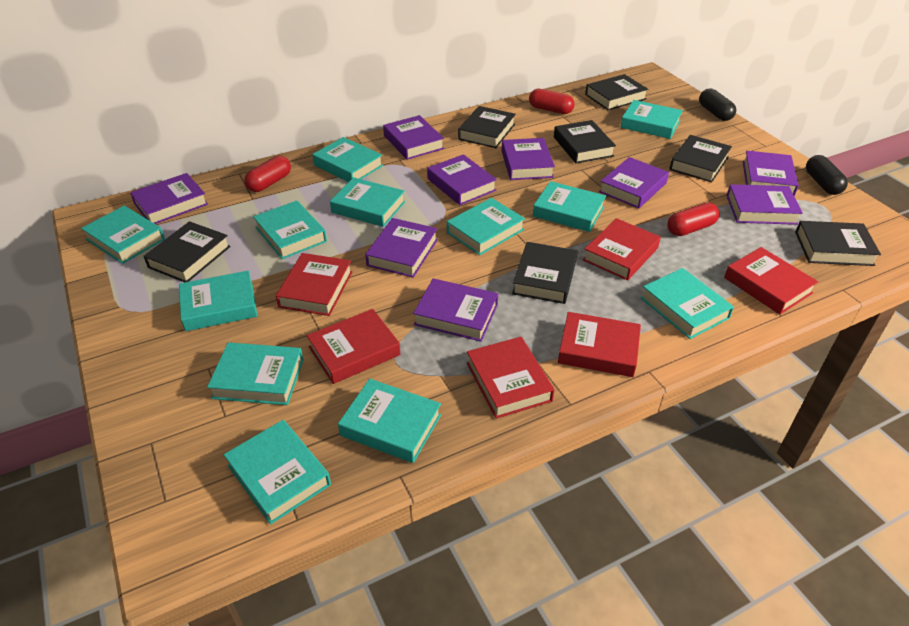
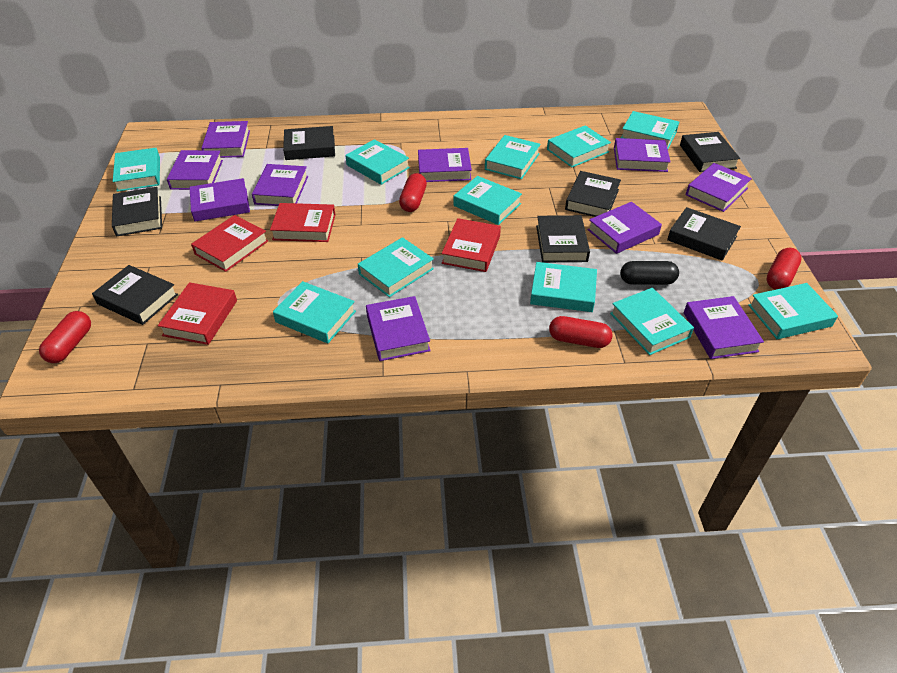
black capsule: 2 -> 1
purple book: 9 -> 10
red book: 6 -> 4
red capsule: 3 -> 4
turquoise book: 12 -> 11

